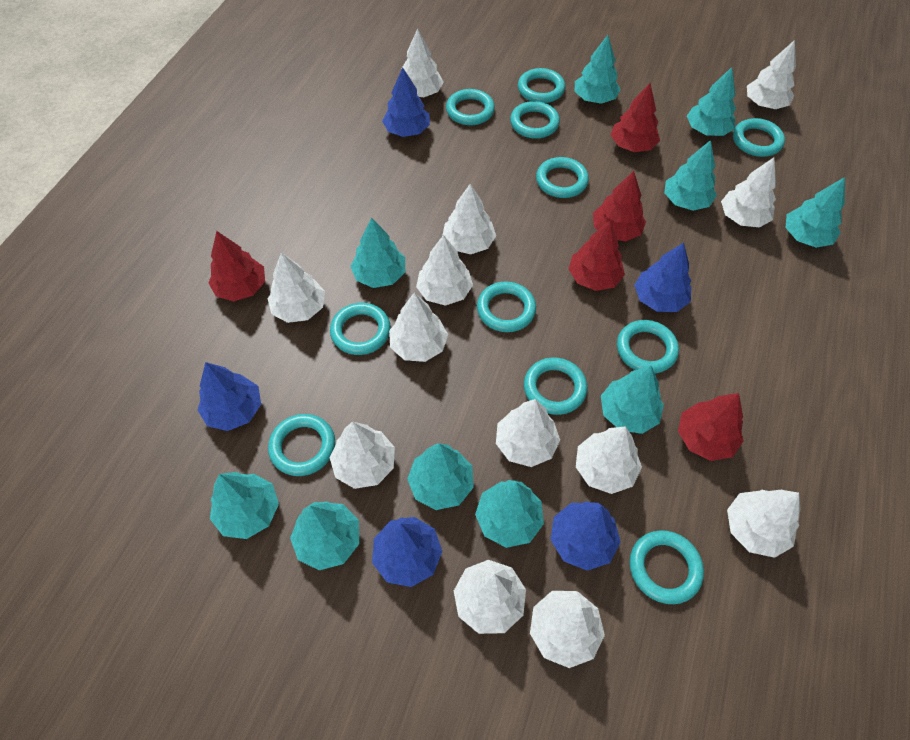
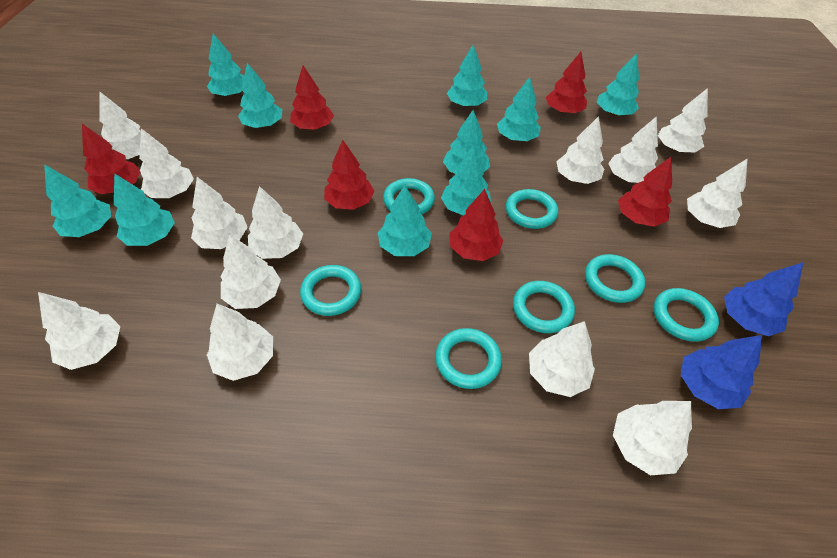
blue tree: 5 -> 2
red tree: 5 -> 6
turquoise ring: 11 -> 7

